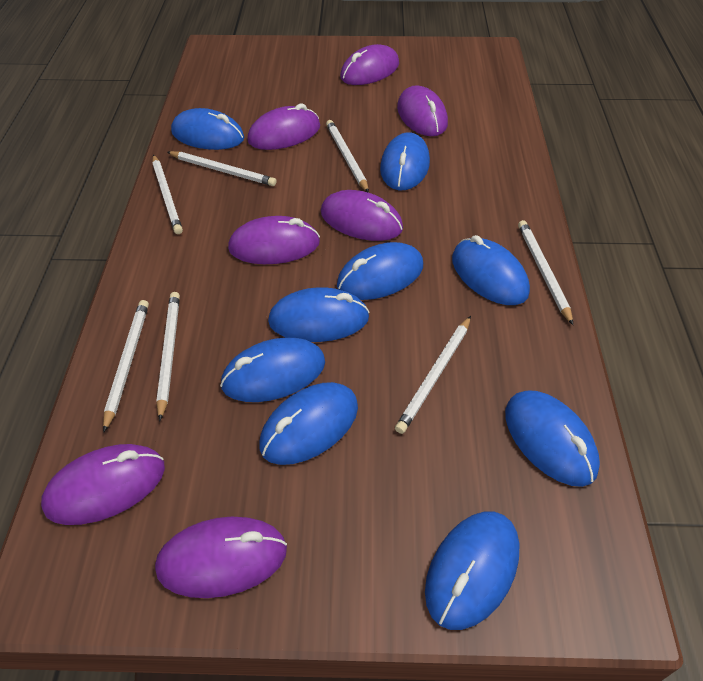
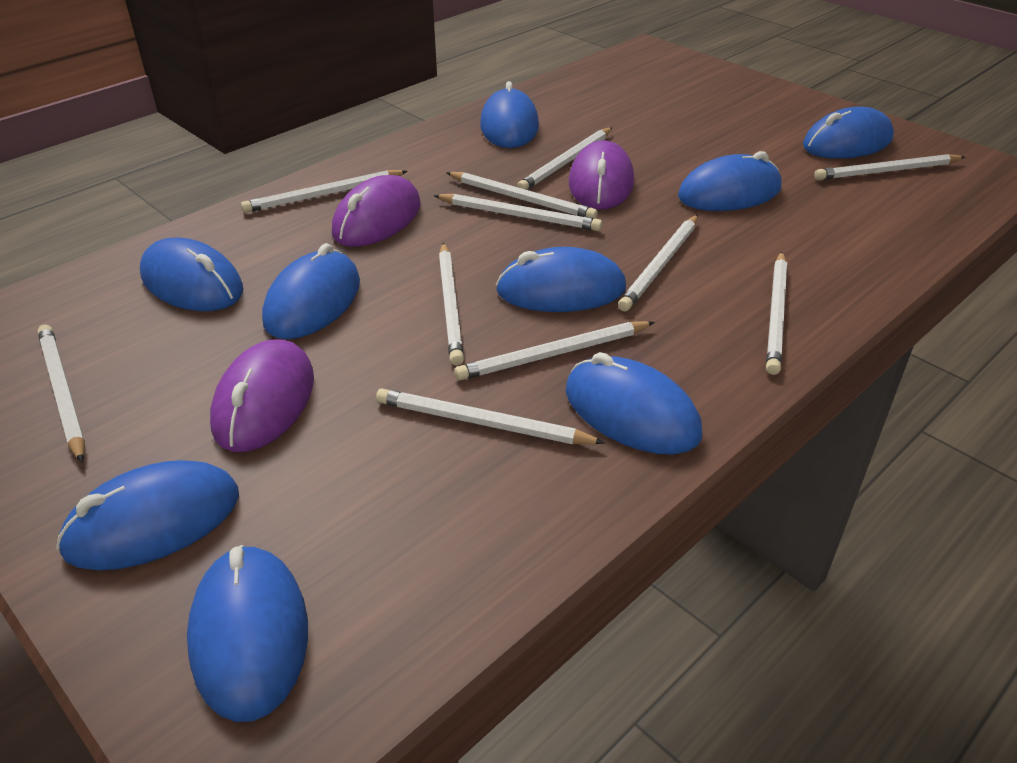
purple mouse: 7 -> 3
white pencil: 7 -> 11

